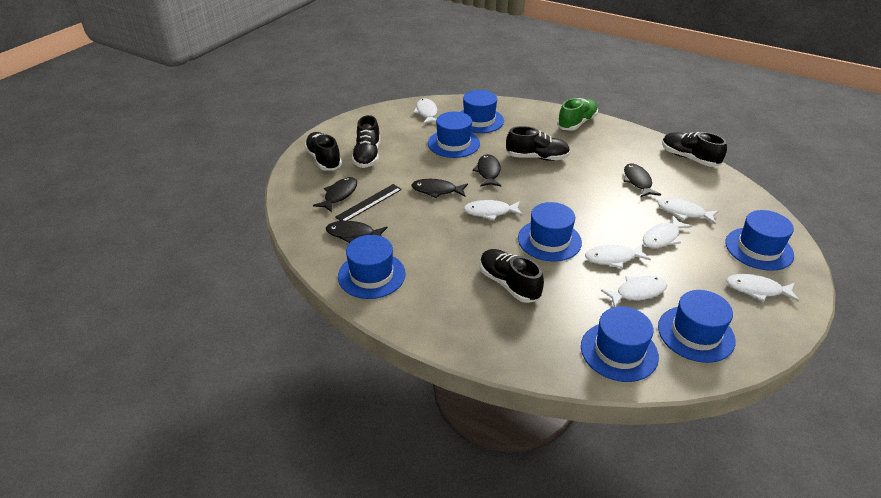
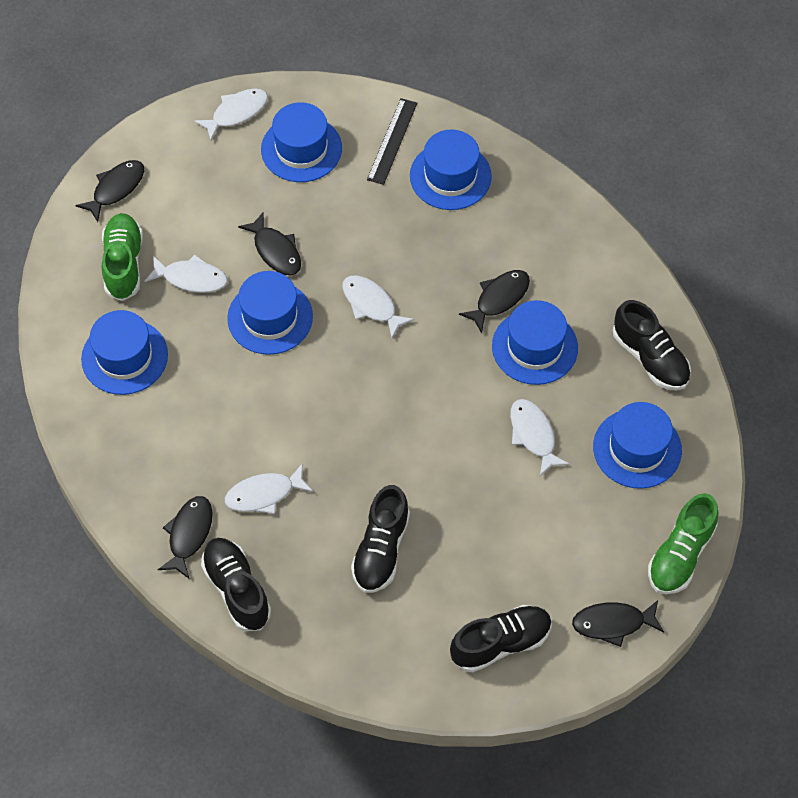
black shoe: 5 -> 4
blue hat: 7 -> 6
green shoe: 1 -> 2
white fish: 7 -> 5

